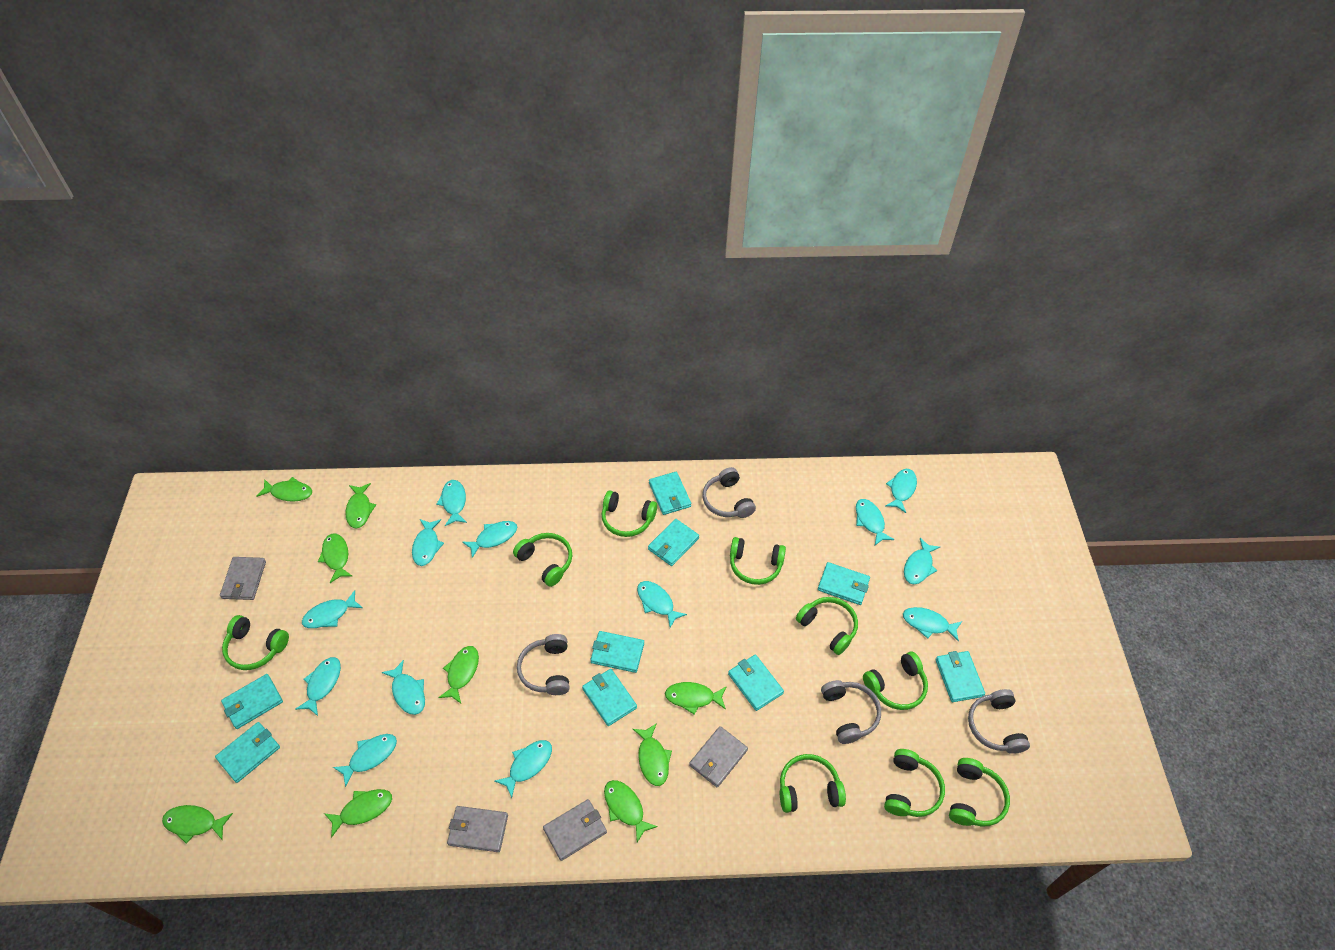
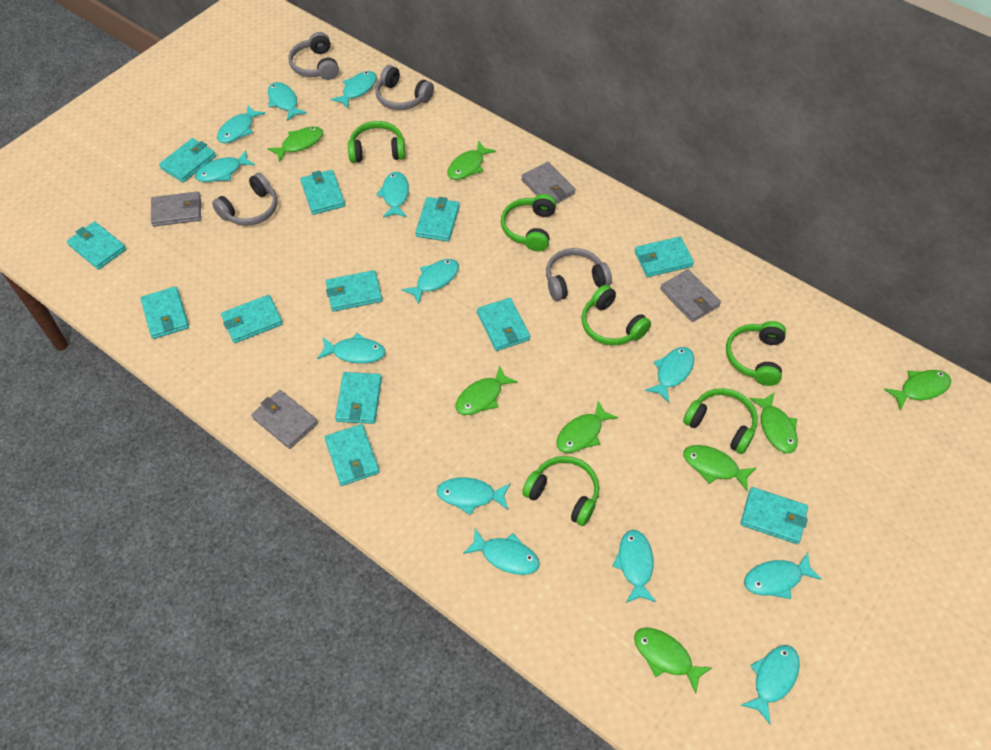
green fish: 9 -> 8
green headphones: 9 -> 6
turquoise wallet: 9 -> 12

